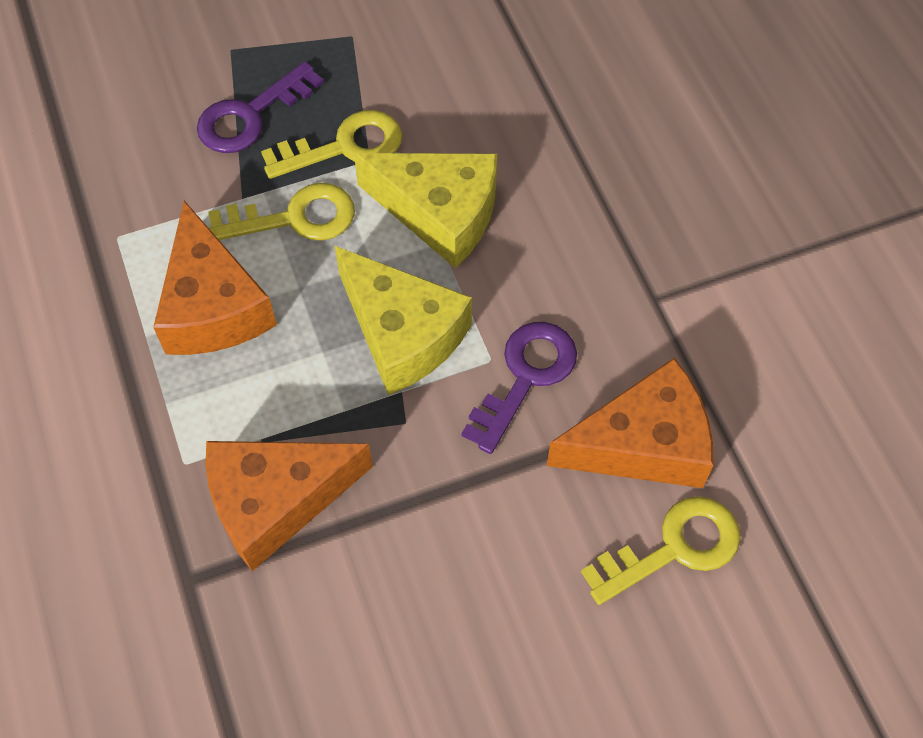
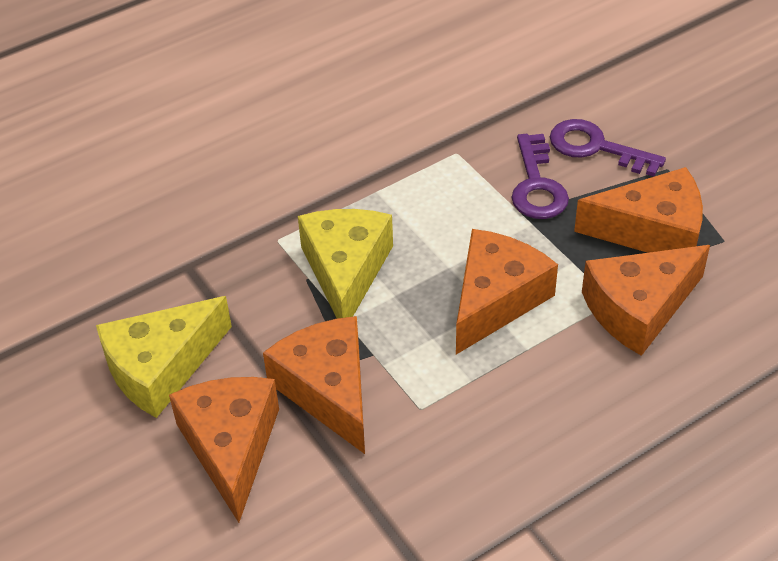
orange cheese: 3 -> 5
yellow key: 3 -> 0

